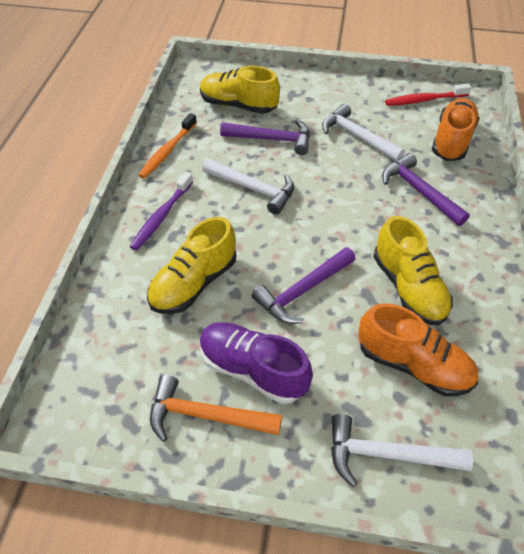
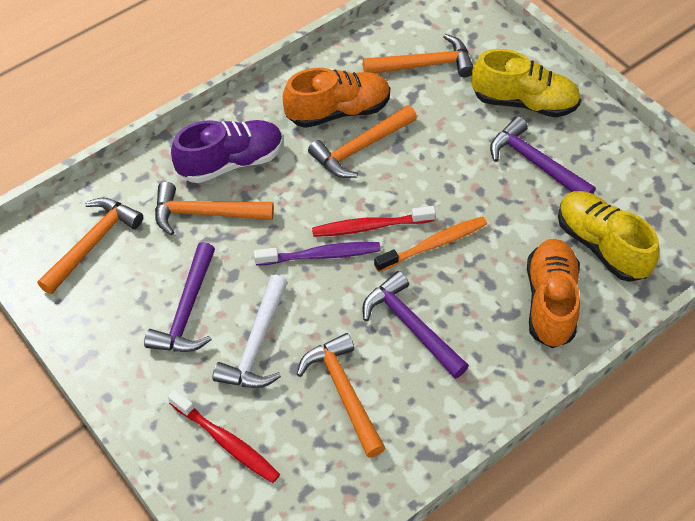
orange hammer: 1 -> 5
red toothbrush: 1 -> 2
white hammer: 3 -> 1
yellow shoe: 3 -> 2

